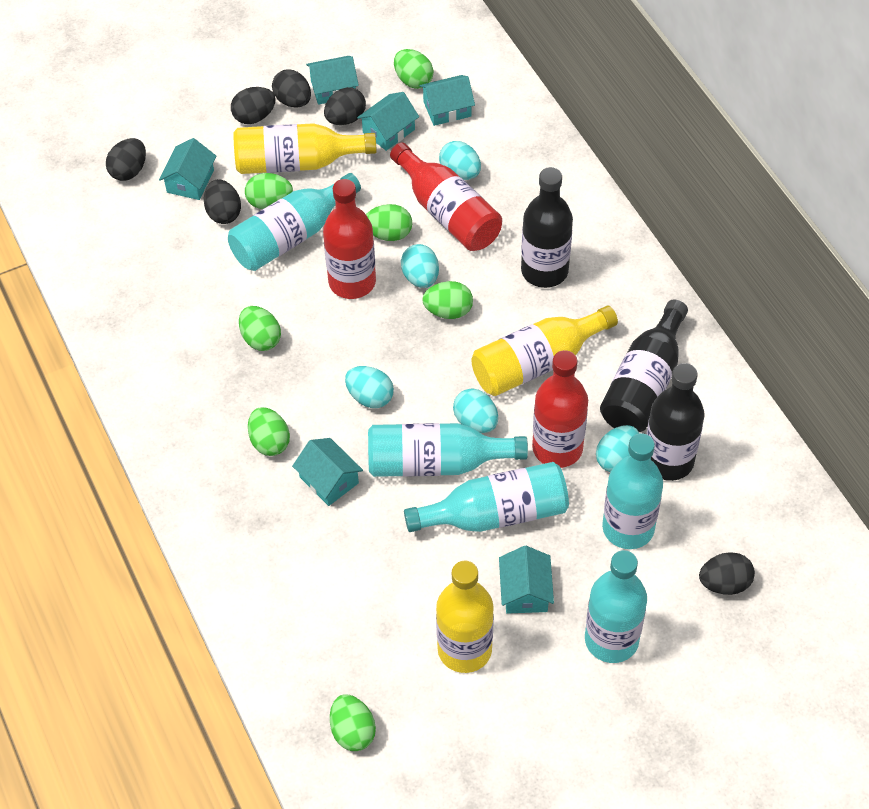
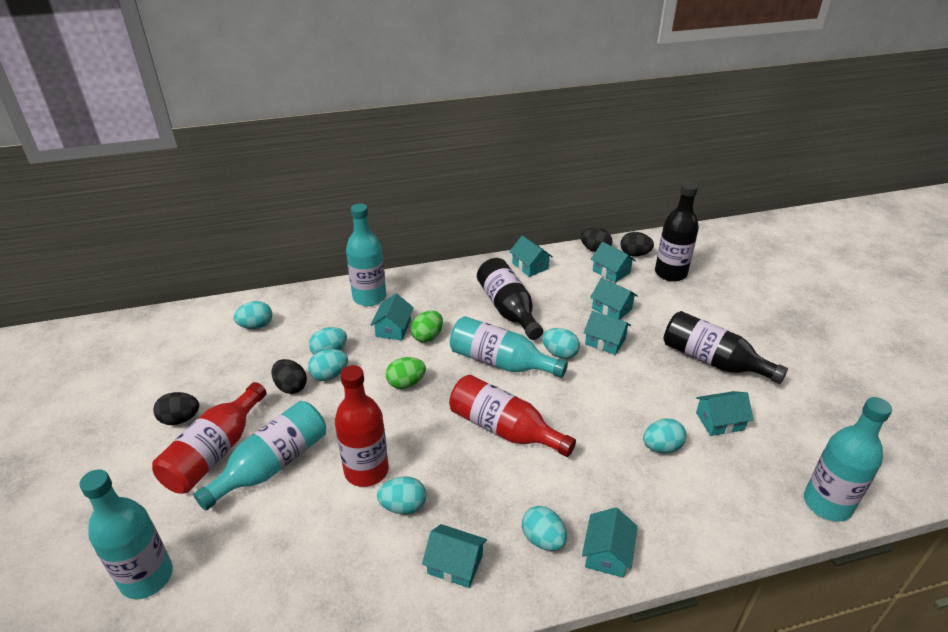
black egg: 6 -> 4
green egg: 7 -> 2
turquoise egg: 5 -> 7
turquoise house: 6 -> 8
yellow bottle: 3 -> 0

